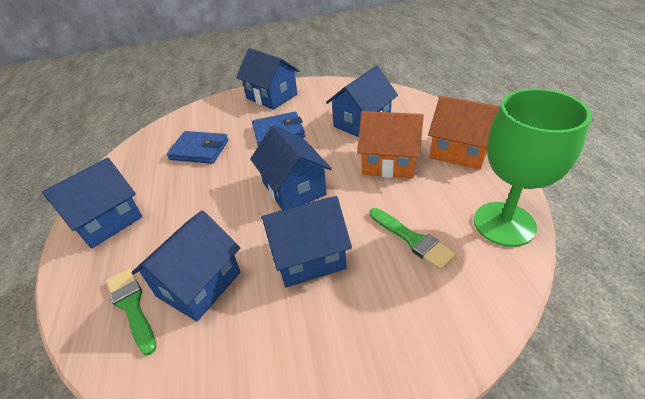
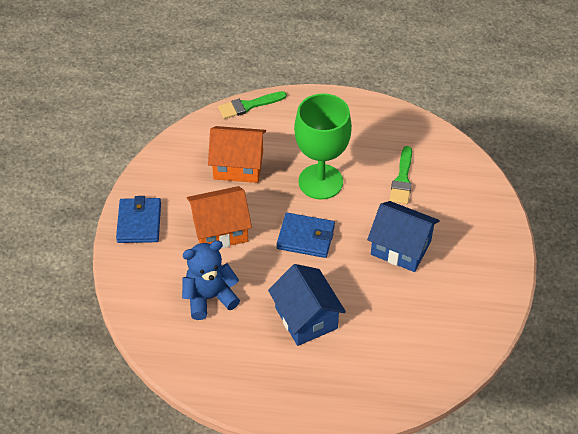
blue house: 6 -> 2
blue teddy bear: 0 -> 1

